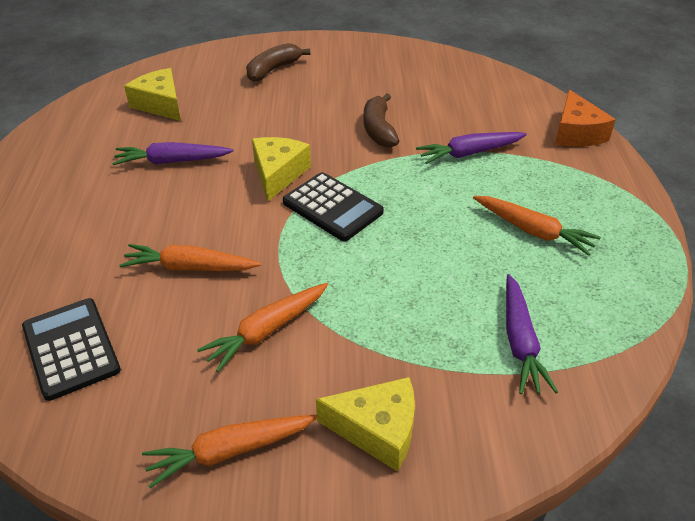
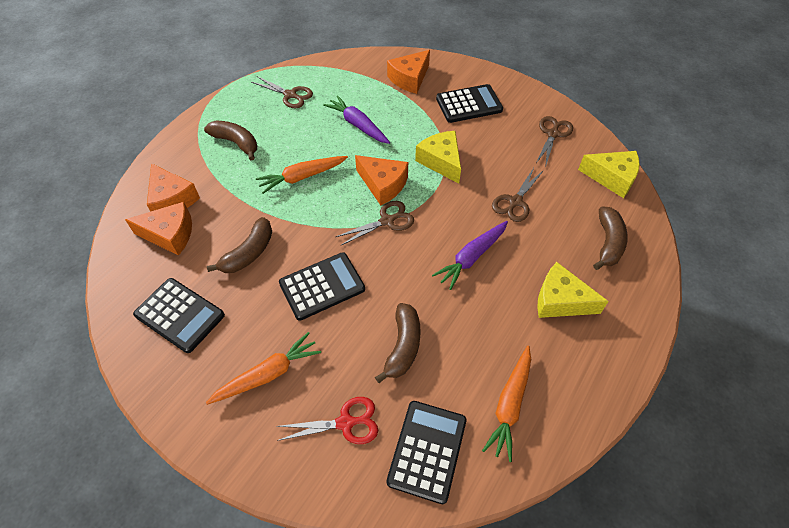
black calculator: 2 -> 4
brown banana: 2 -> 4
brown scissors: 0 -> 4
orange carrot: 4 -> 3
orange cheese: 1 -> 4
purple carrot: 3 -> 2
red scissors: 0 -> 1

